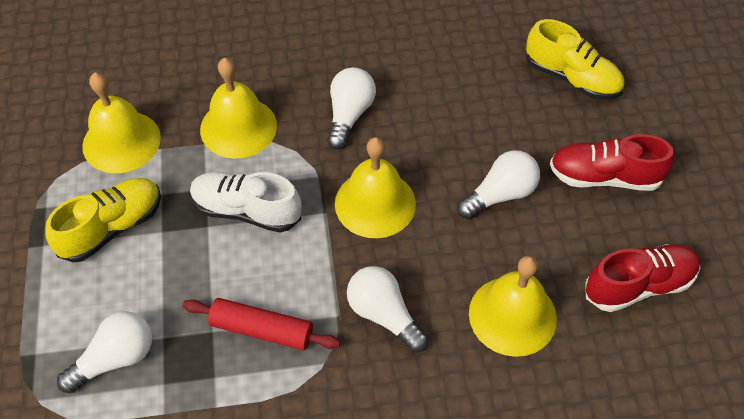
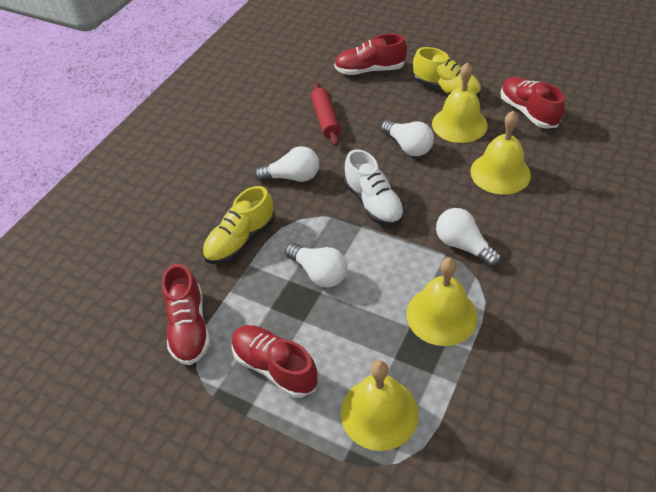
red shoe: 2 -> 4

